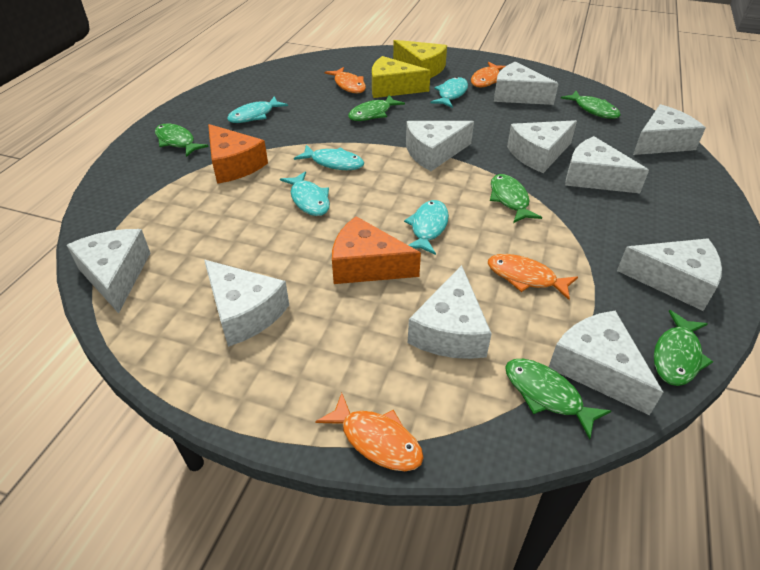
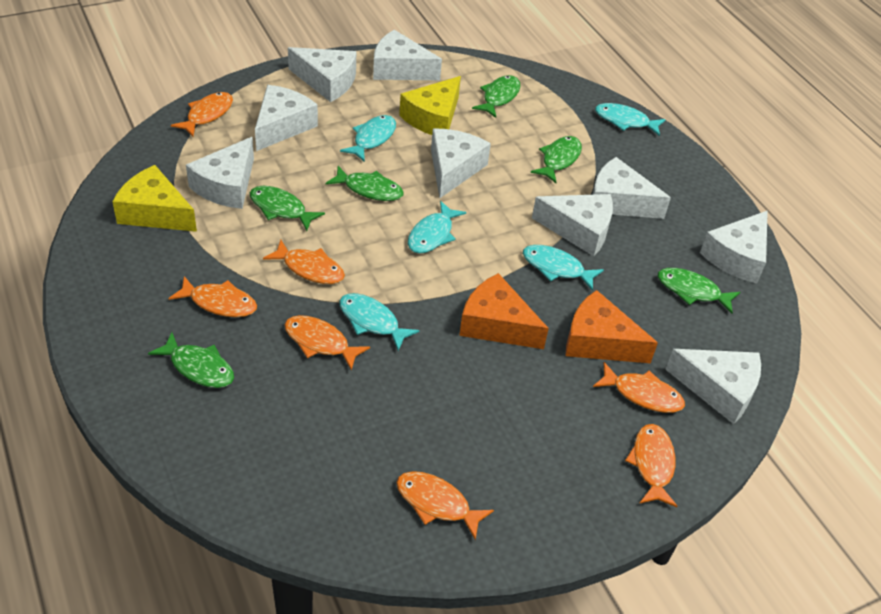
orange fish: 4 -> 7
white cheese: 10 -> 9

